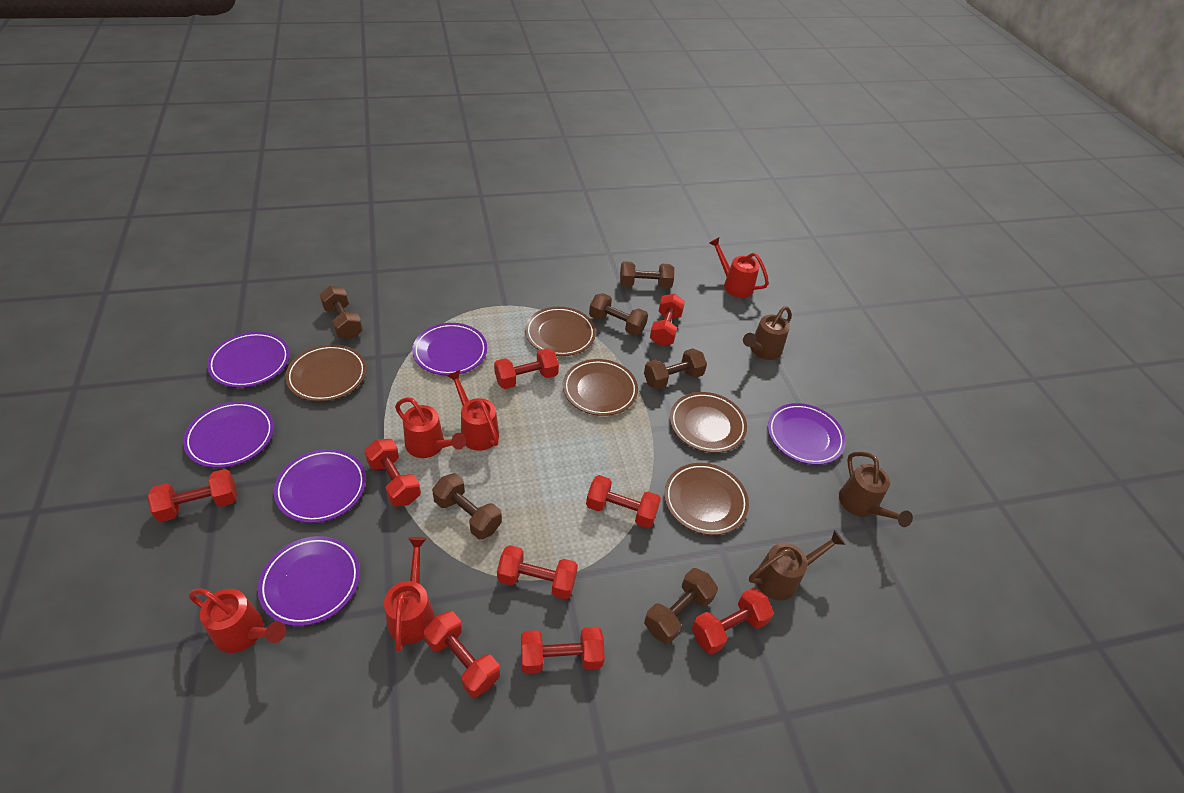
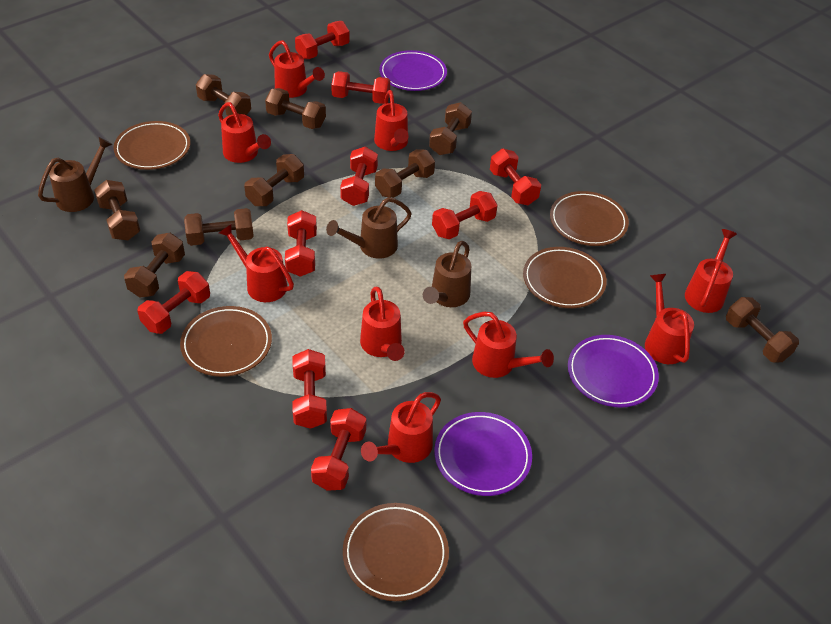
brown dumbbell: 6 -> 9
purple plate: 6 -> 3
red watering can: 5 -> 9

